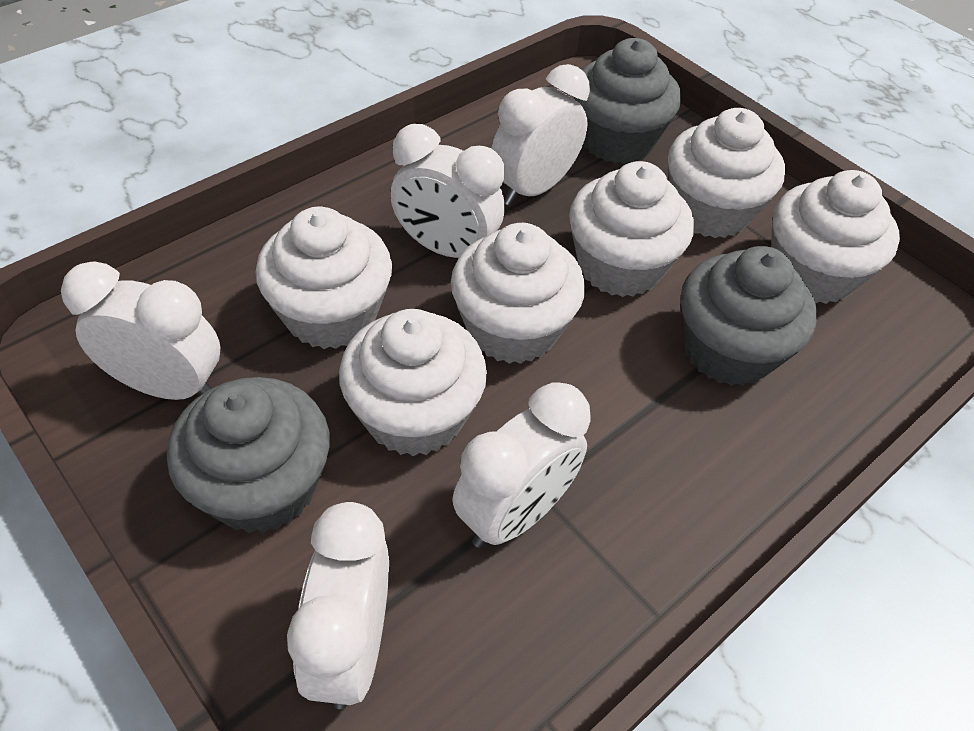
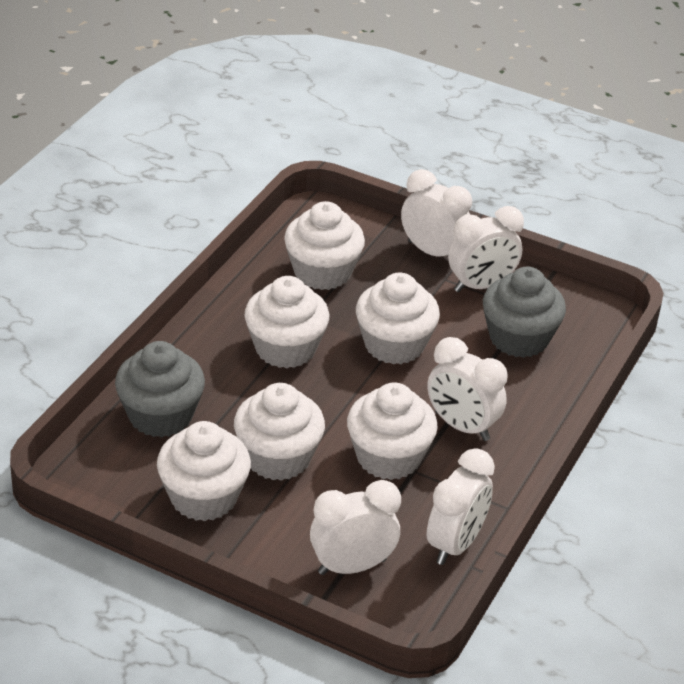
grey cupcake: 3 -> 2

